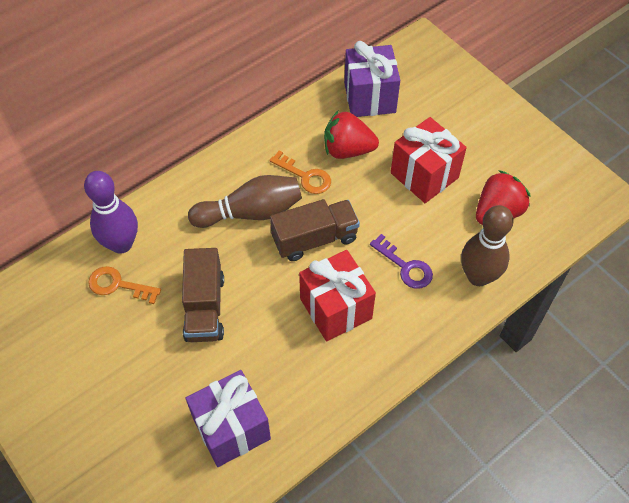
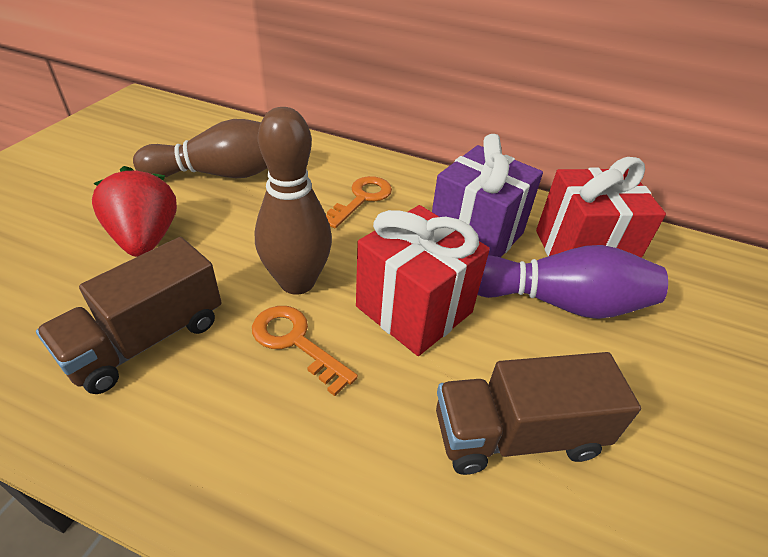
purple gift: 2 -> 1
purple key: 1 -> 0
red strawberry: 2 -> 1

